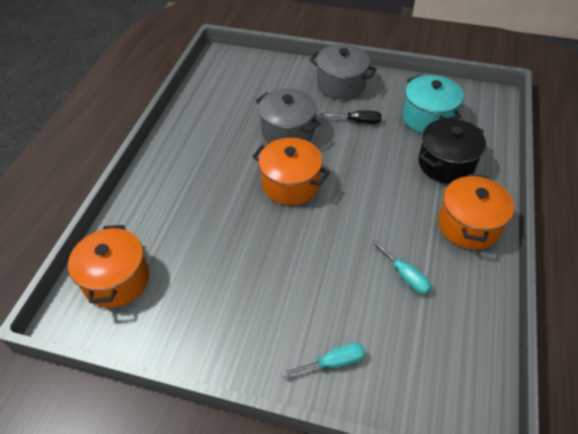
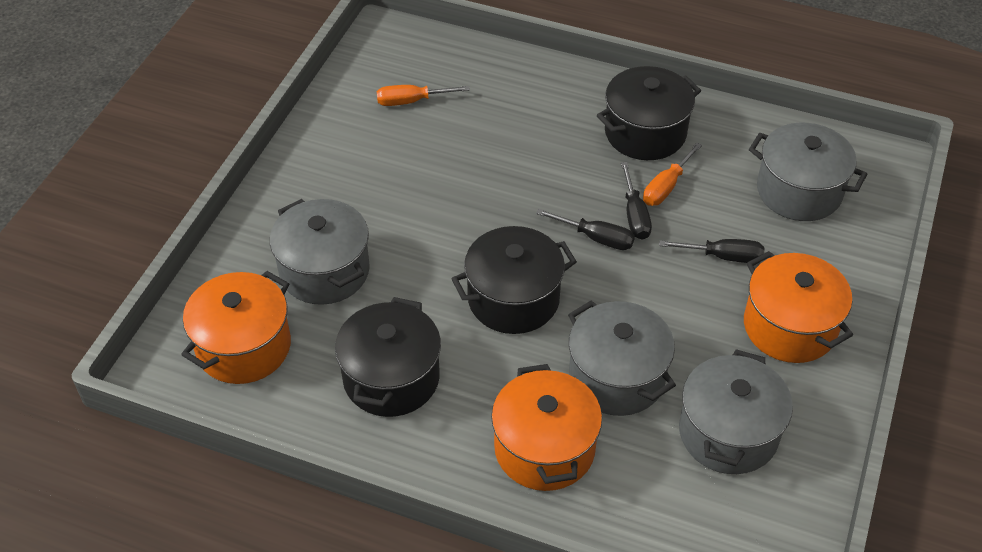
black pot: 1 -> 3
black screwdriver: 1 -> 3
grey pot: 2 -> 4
orange screwdriver: 0 -> 2
turquoise pot: 1 -> 0
turquoise screwdriver: 2 -> 0

